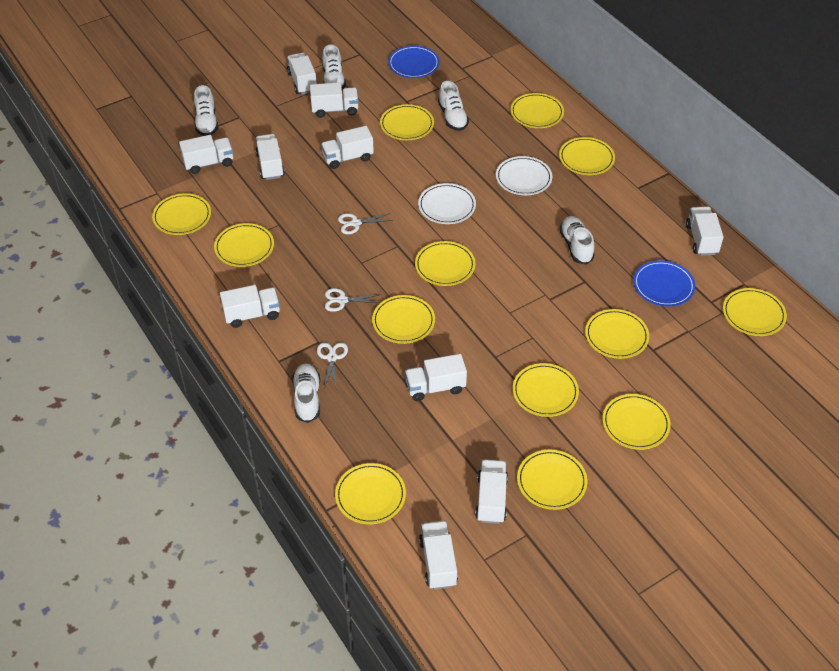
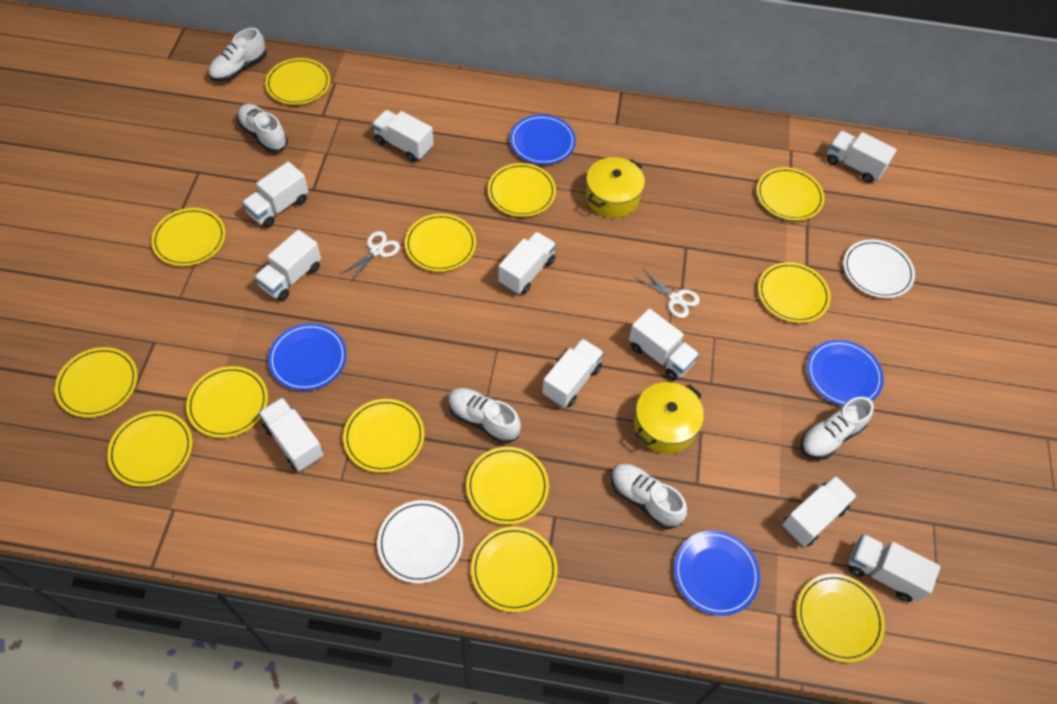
blue plate: 2 -> 4
white scissors: 3 -> 2
yellow pot: 0 -> 2

